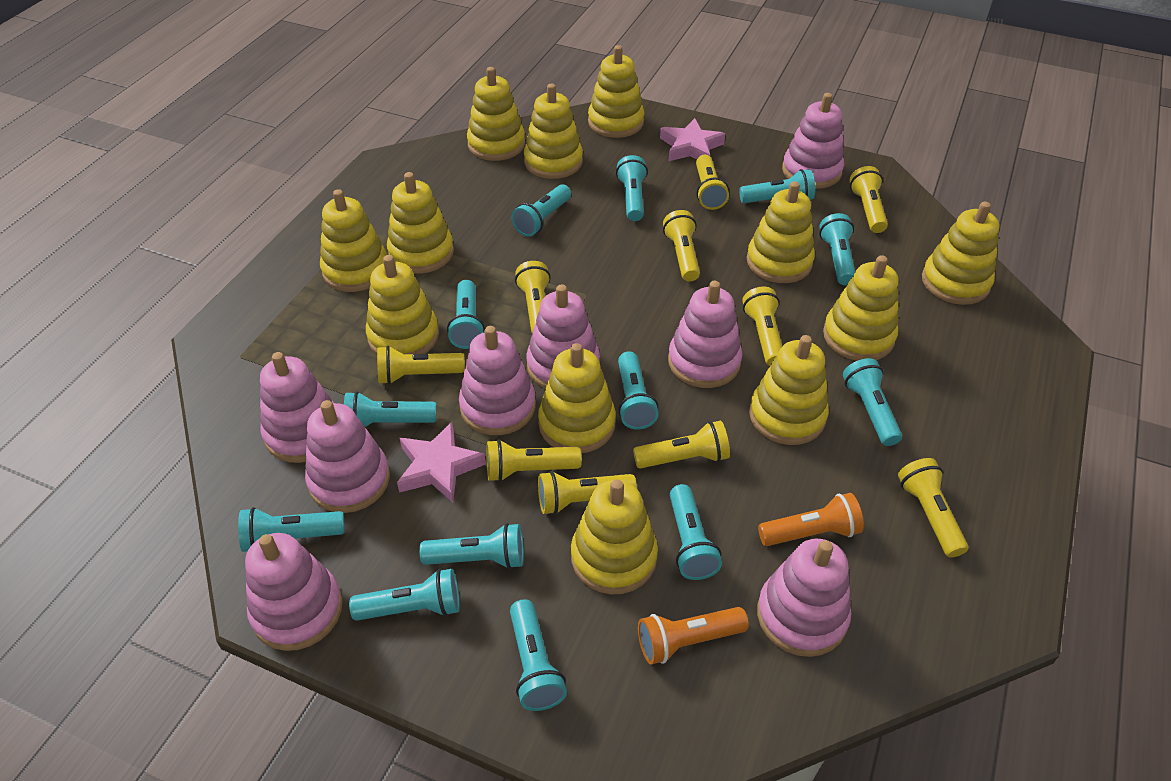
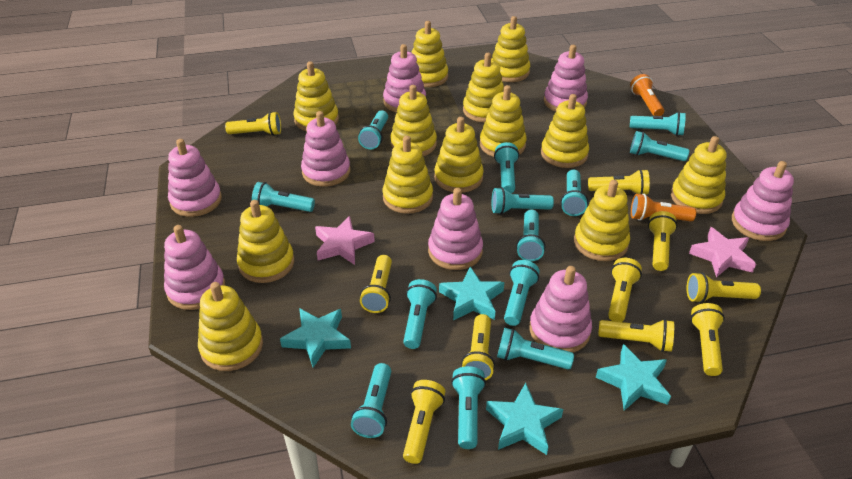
turquoise star: 0 -> 4
yellow stacking toy: 12 -> 13

